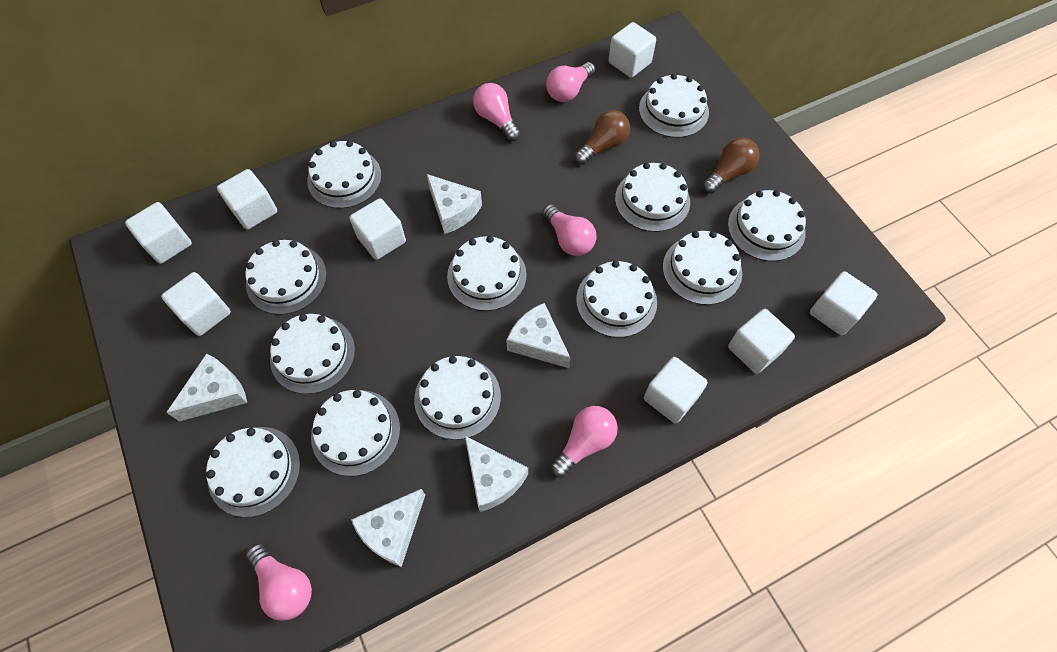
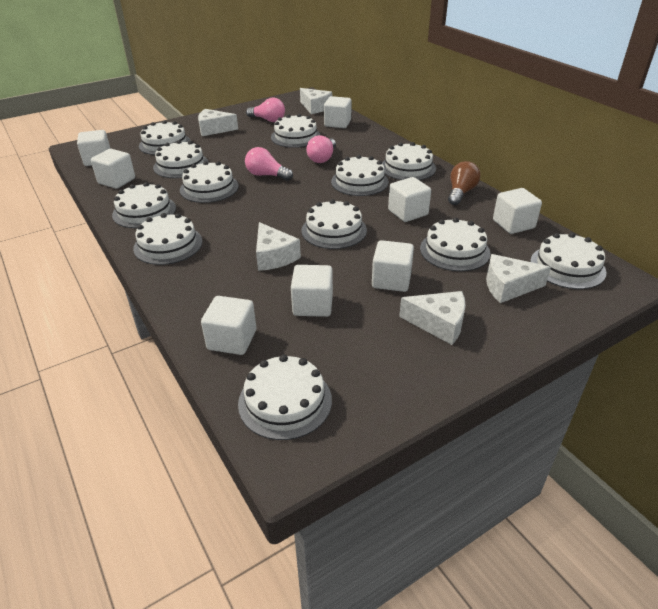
brown light bulb: 2 -> 1
pink light bulb: 5 -> 3

